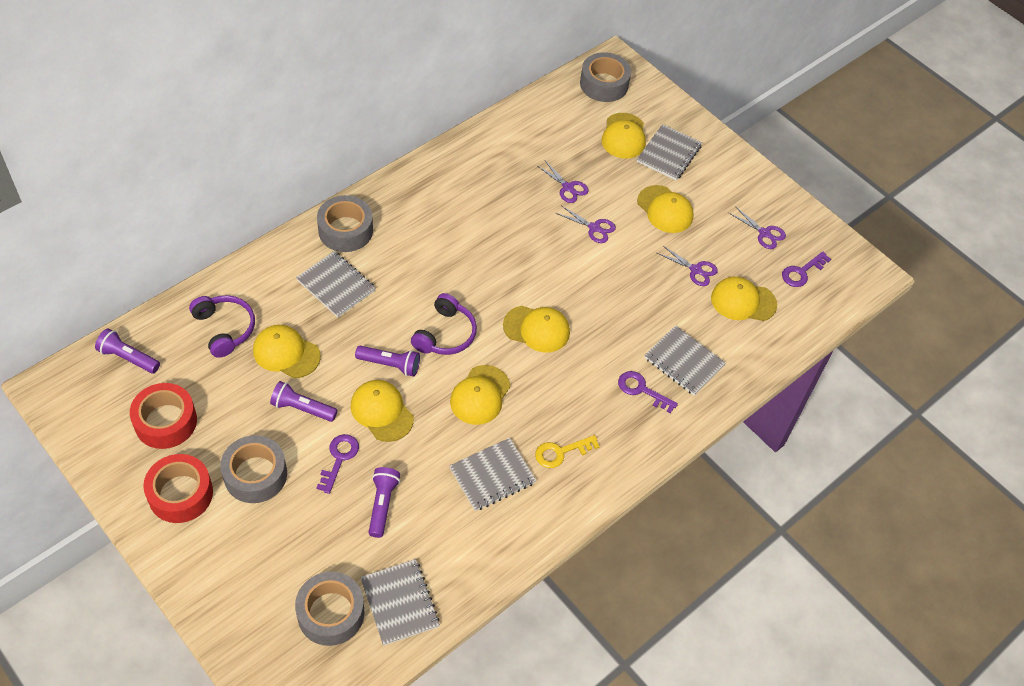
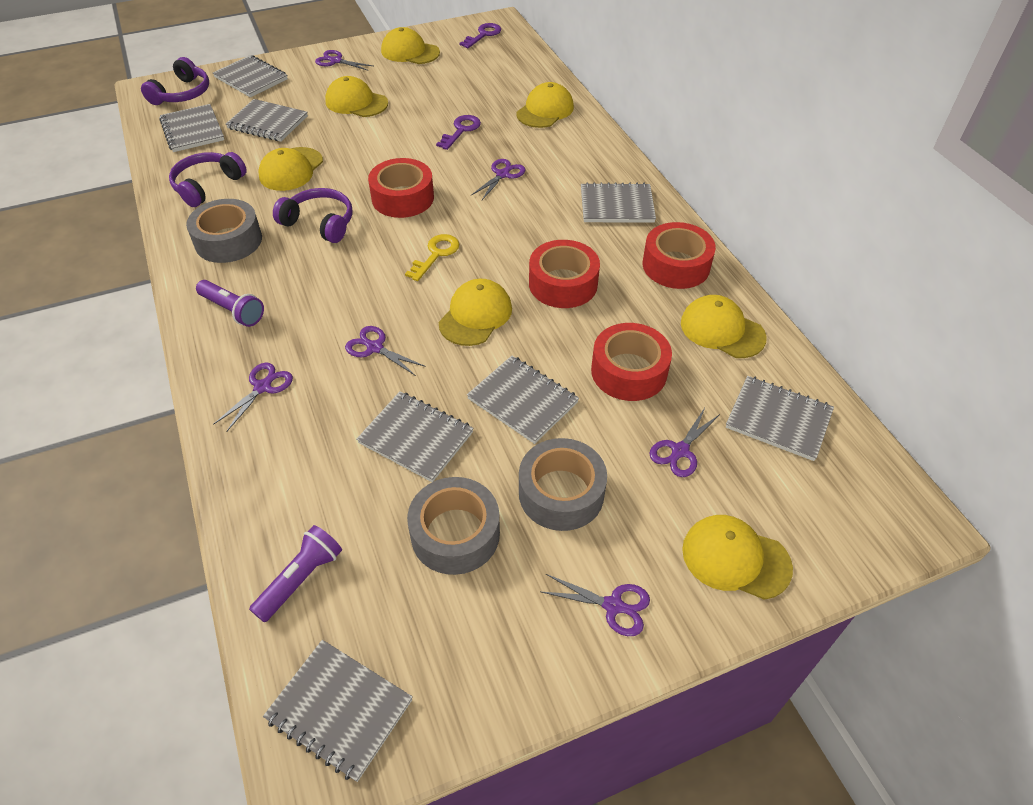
grey notebook: 5 -> 8
grey tape: 4 -> 3
purple flashlight: 4 -> 2
purple headphones: 2 -> 3
purple key: 3 -> 2
purple scissors: 4 -> 6
red tape: 2 -> 4

